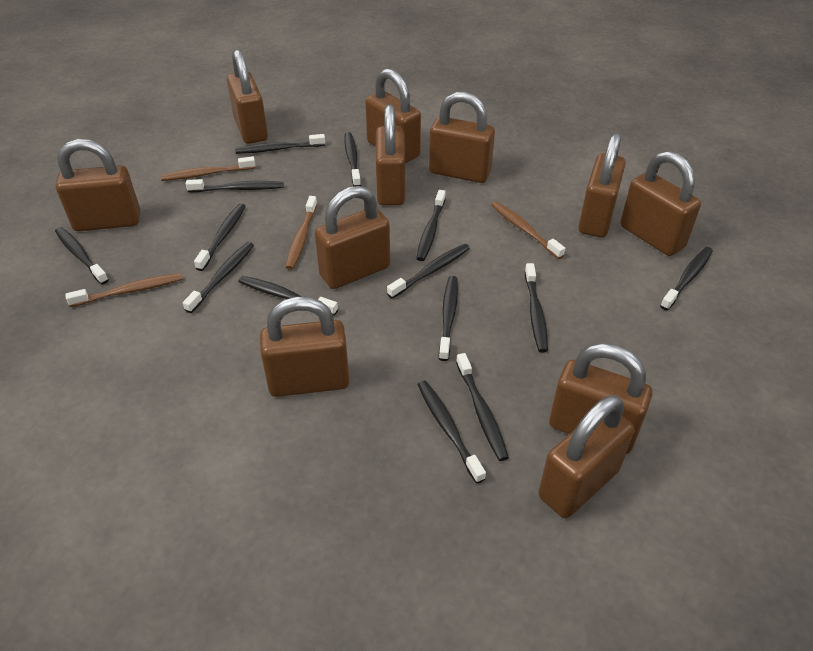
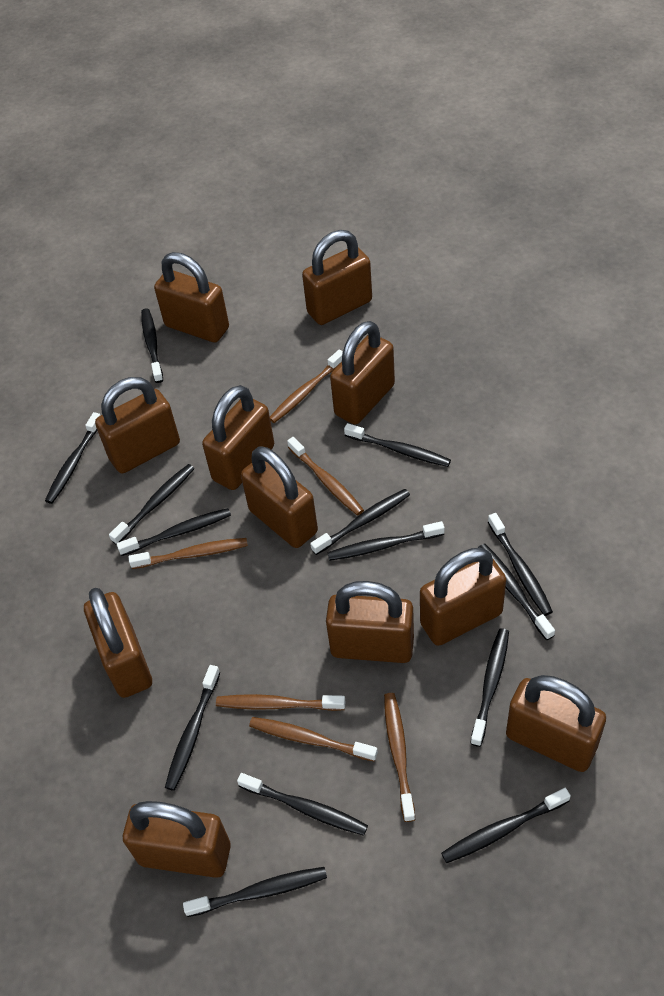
brown toothbrush: 4 -> 6

